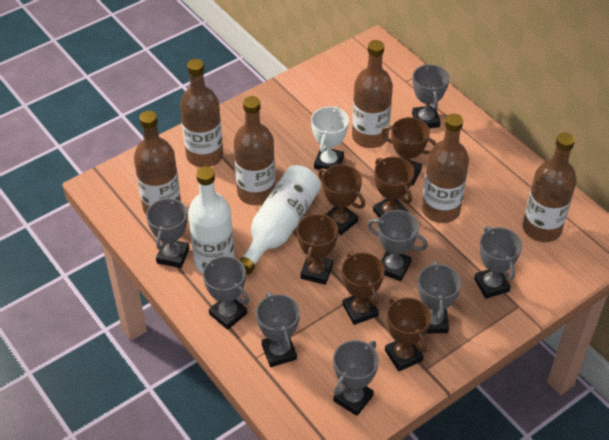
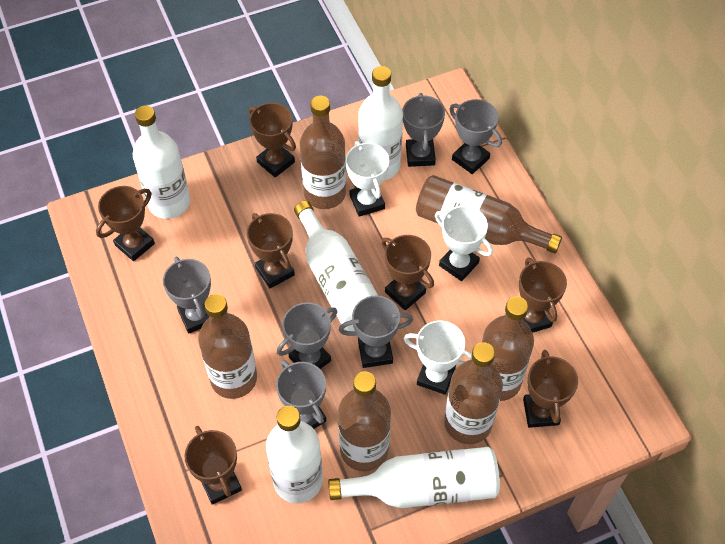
brown trophy: 6 -> 7
grey trophy: 8 -> 6
white bottle: 2 -> 5
white trophy: 1 -> 3

